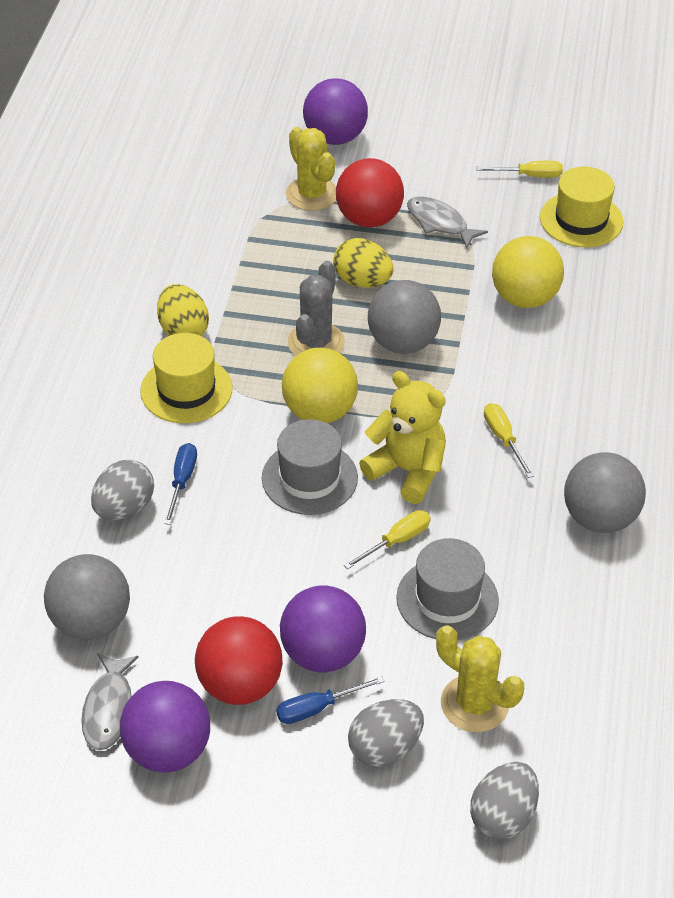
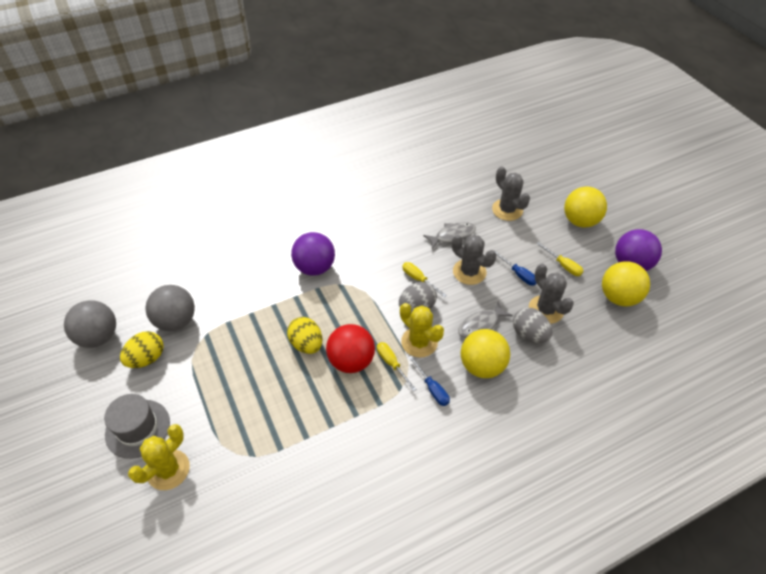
grey ball: 3 -> 2
grey cactus: 1 -> 3
grey egg: 3 -> 2
grey hat: 2 -> 1
purple ball: 3 -> 2
red ball: 2 -> 1
yellow ball: 2 -> 3
yellow hat: 2 -> 0
yellow teddy bear: 1 -> 0

